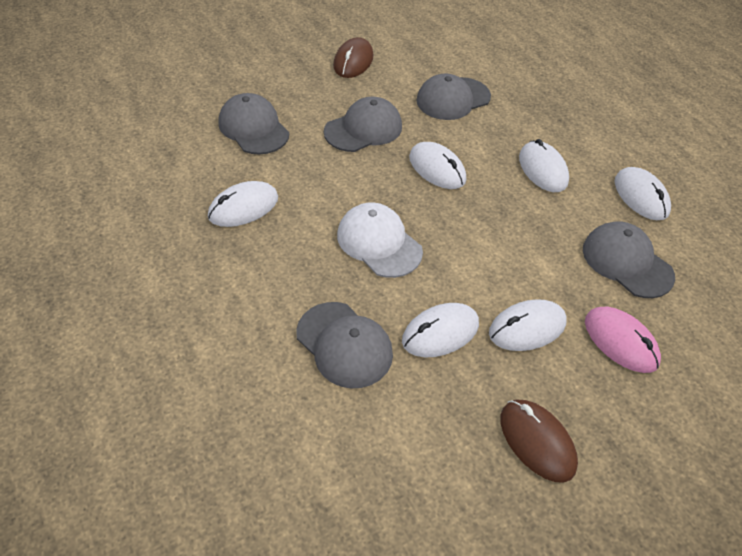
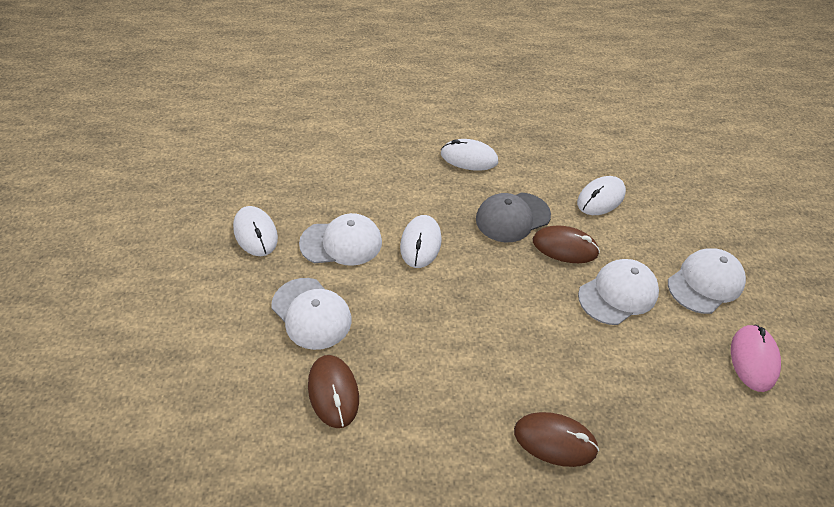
brown mouse: 2 -> 3
grey cap: 5 -> 1
white cap: 1 -> 4
white mouse: 6 -> 4

